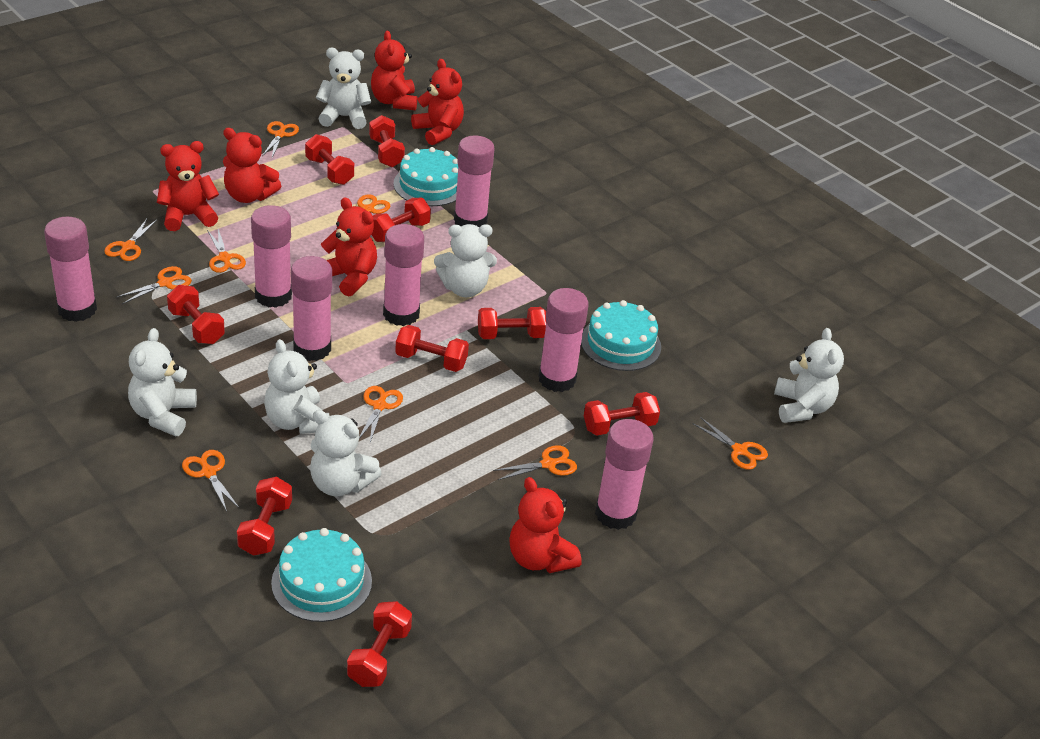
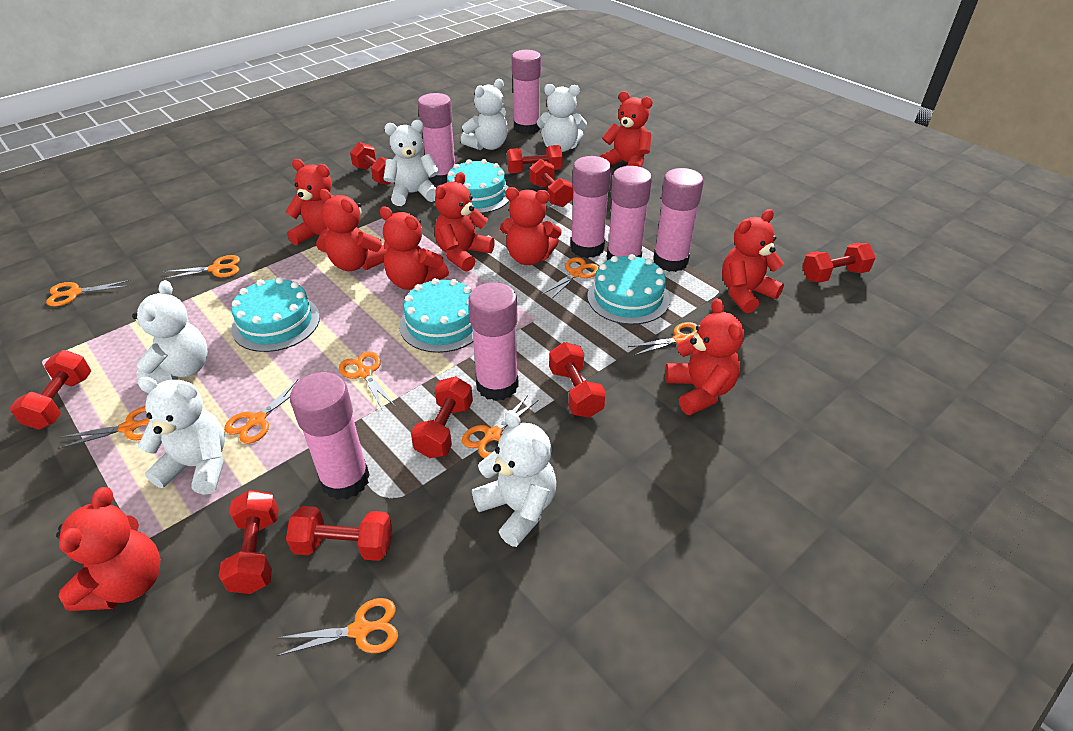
red teddy bear: 6 -> 9
turquoise cake: 3 -> 4

